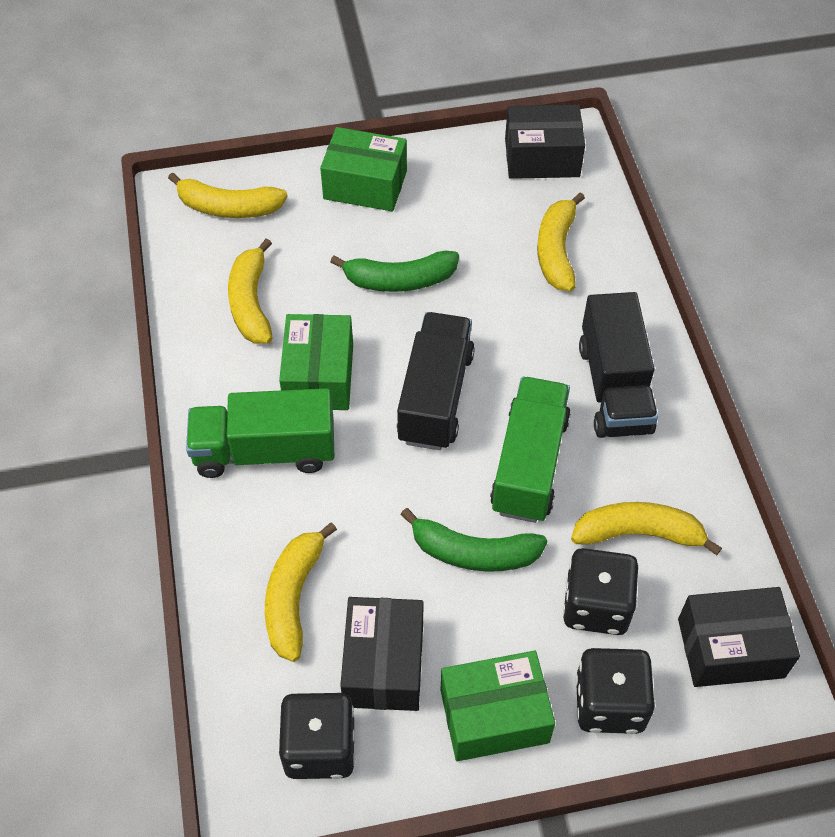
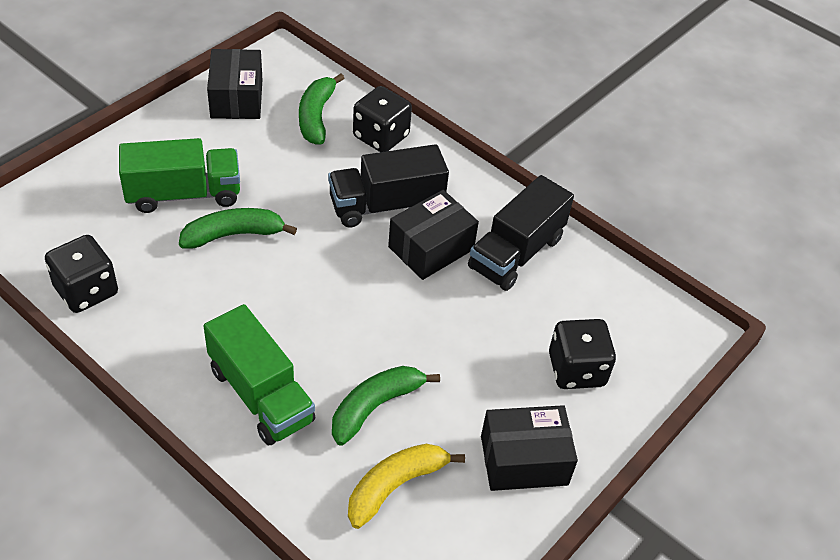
green banana: 2 -> 3
green box: 3 -> 0
yellow banana: 5 -> 1

